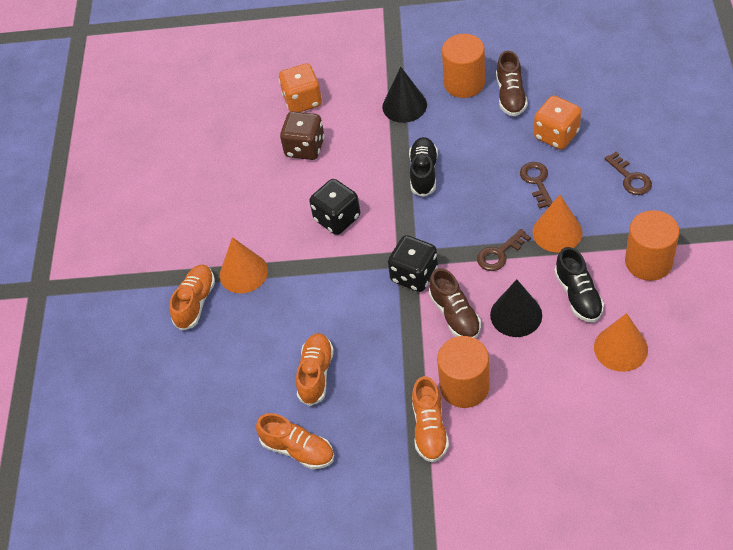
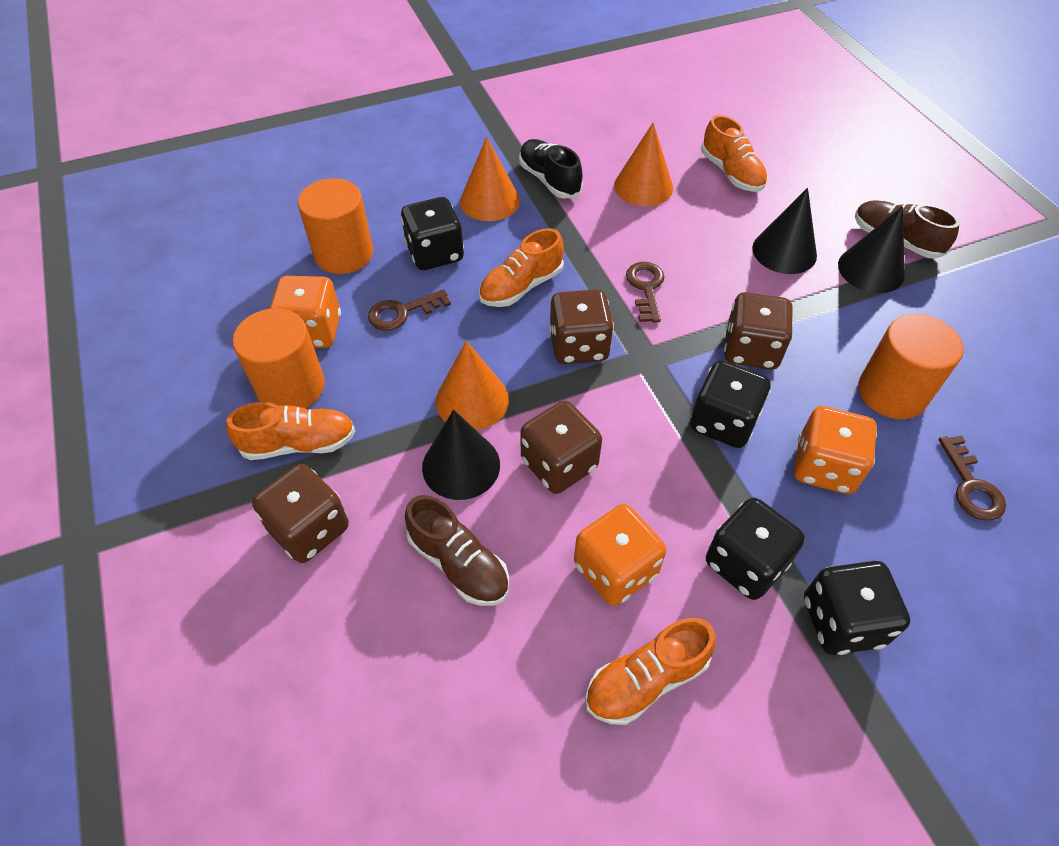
black cone: 2 -> 3
black dice: 2 -> 4
black shoe: 2 -> 1
brown dice: 1 -> 4
orange dice: 2 -> 3

